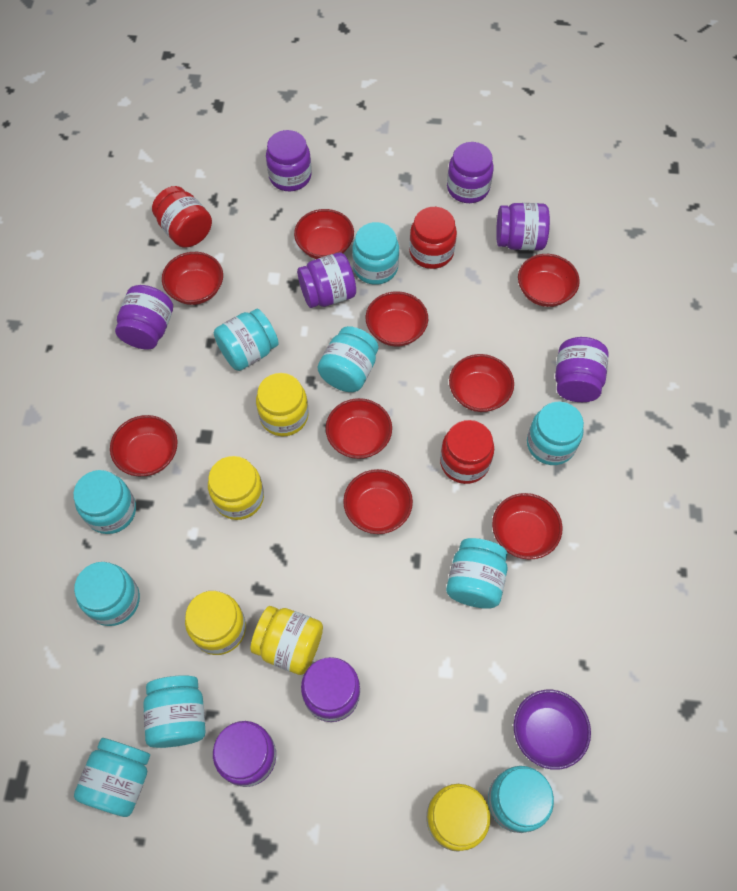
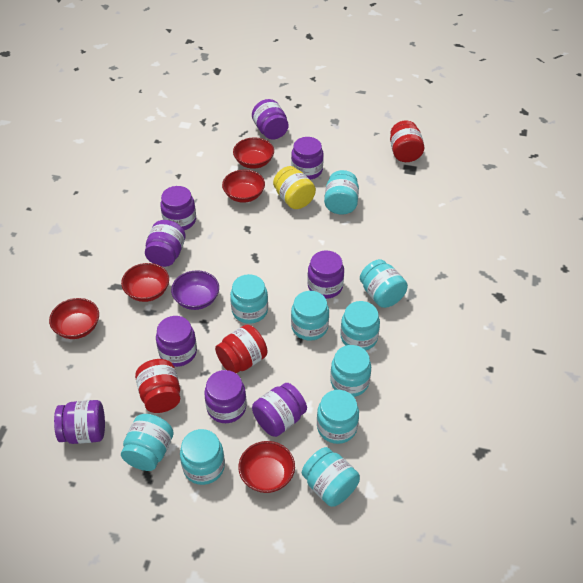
purple jar: 8 -> 9
red bowl: 9 -> 5
yellow jar: 5 -> 1

